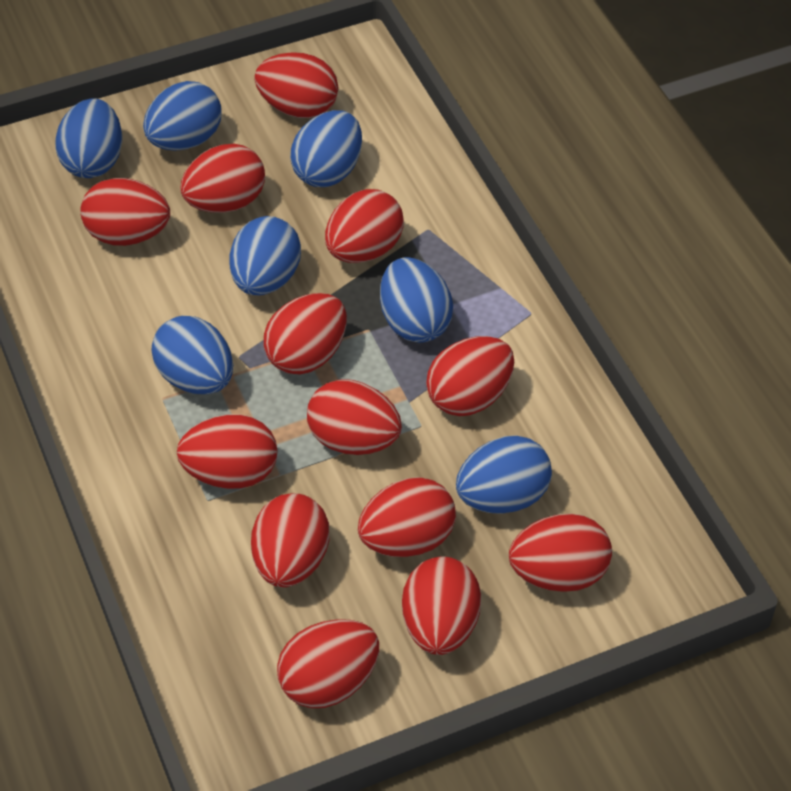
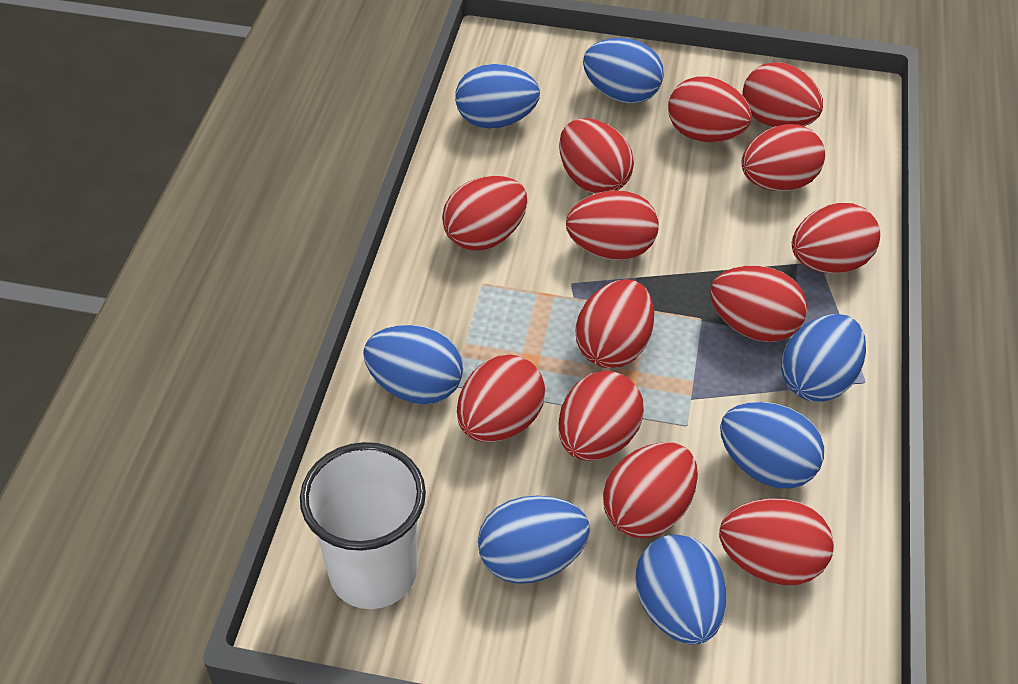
white cup: 0 -> 1

